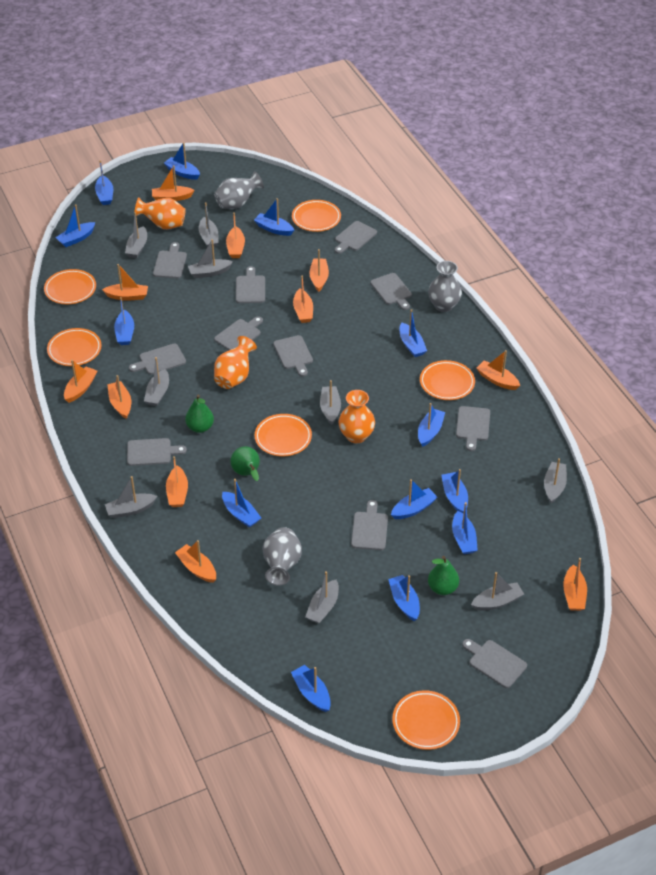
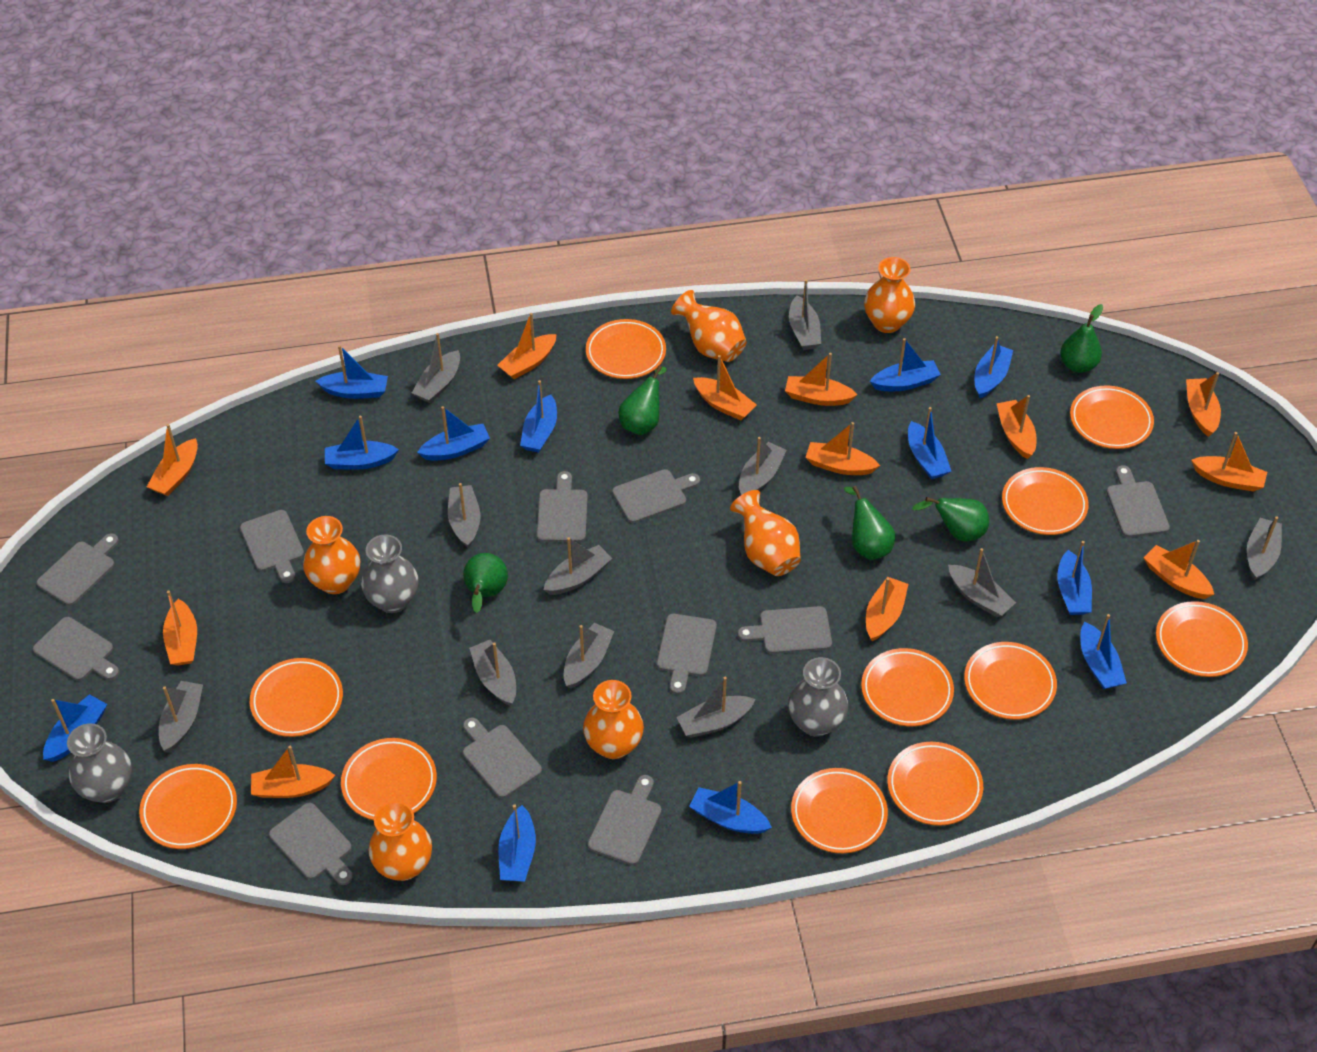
blue boat: 13 -> 12
green pear: 3 -> 5
grey boat: 9 -> 11
orange boat: 11 -> 12
orange plate: 6 -> 11
orange vase: 3 -> 6

